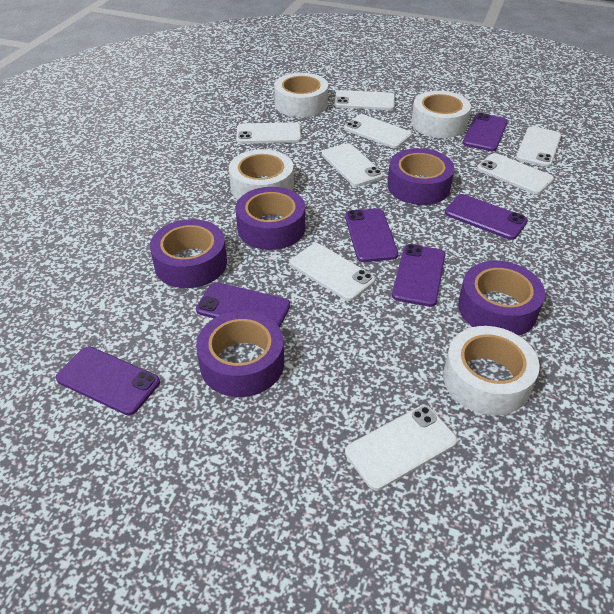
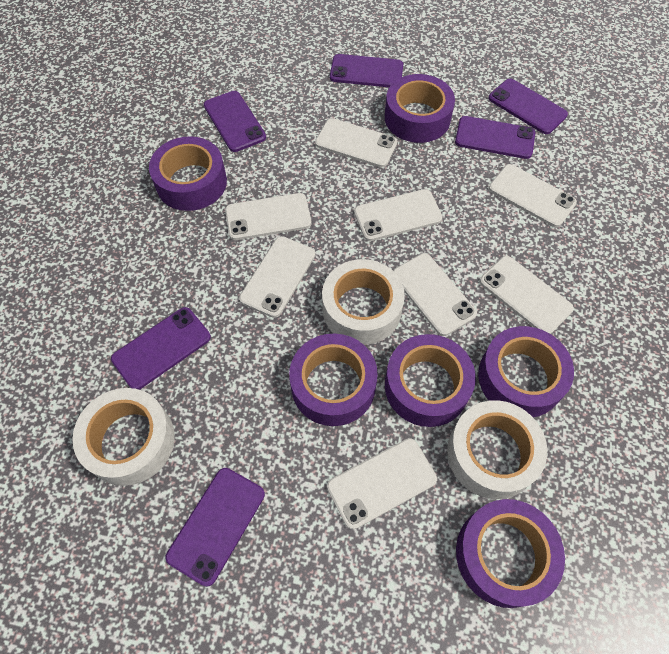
purple tape: 5 -> 6
white tape: 4 -> 3

